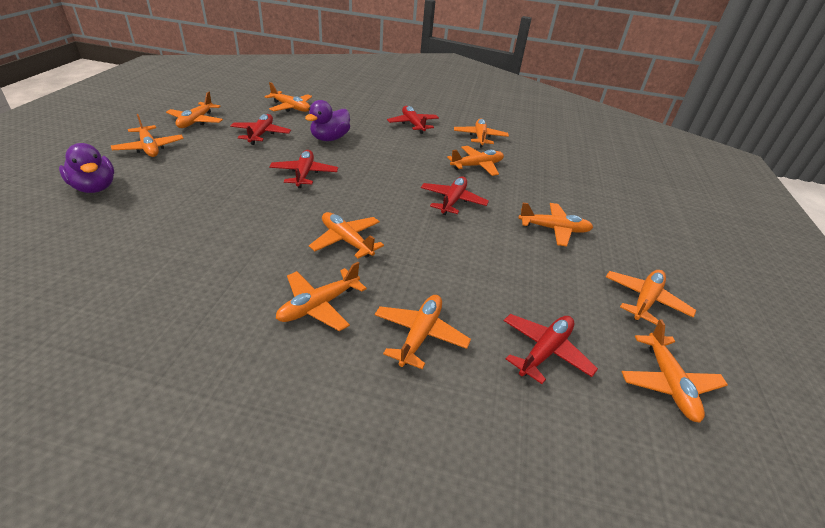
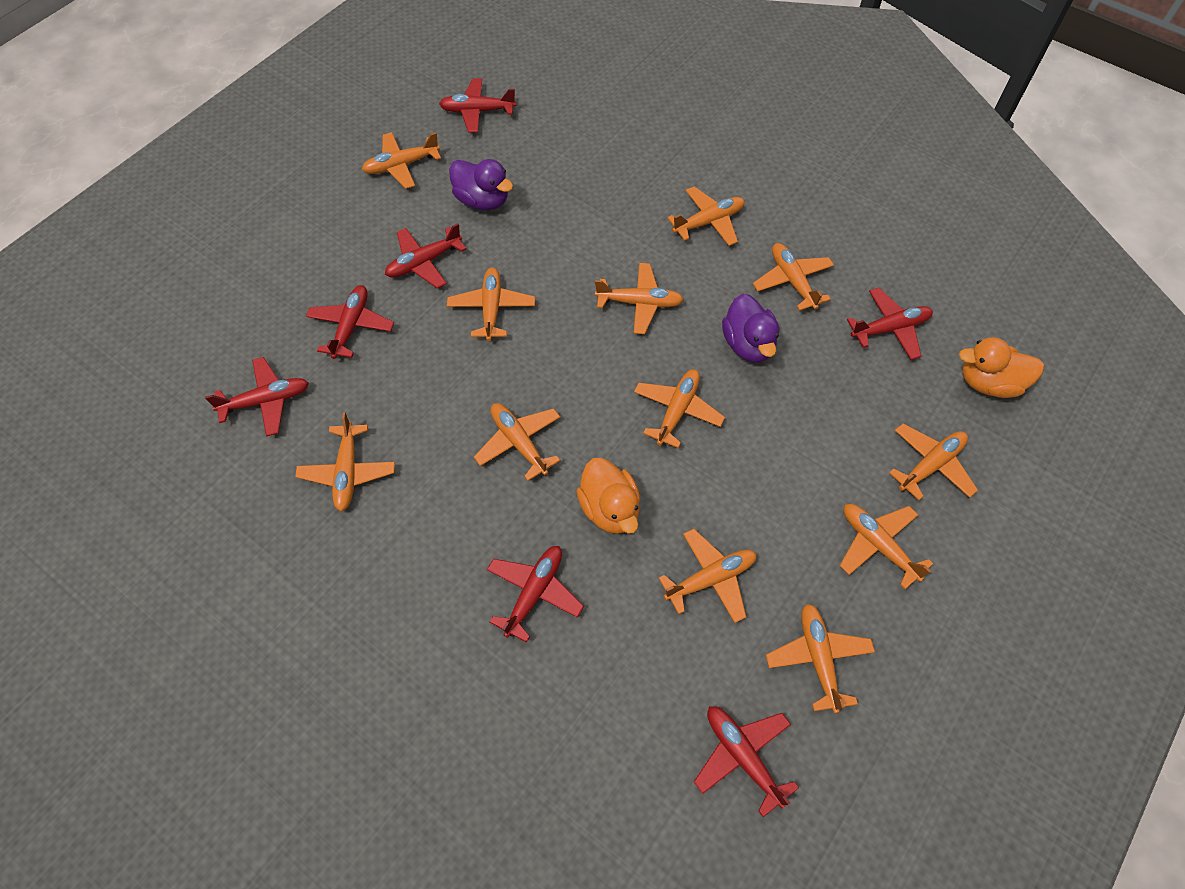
orange duck: 0 -> 2
orange plane: 11 -> 12
red plane: 5 -> 7

